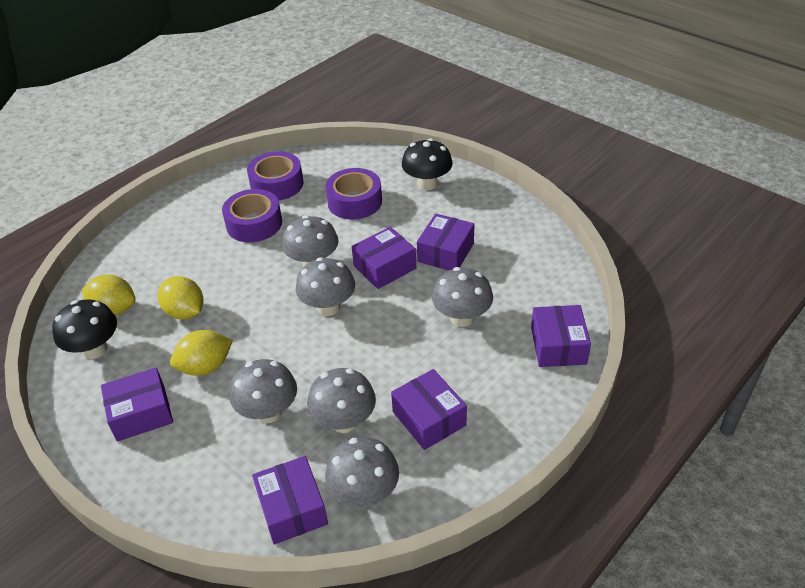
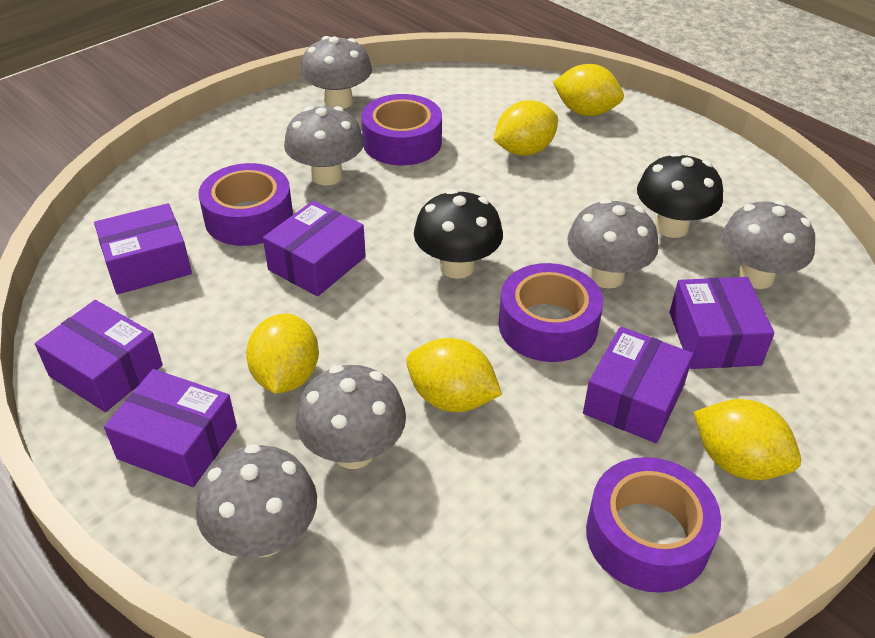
purple tape: 3 -> 4
yellow lemon: 3 -> 5

